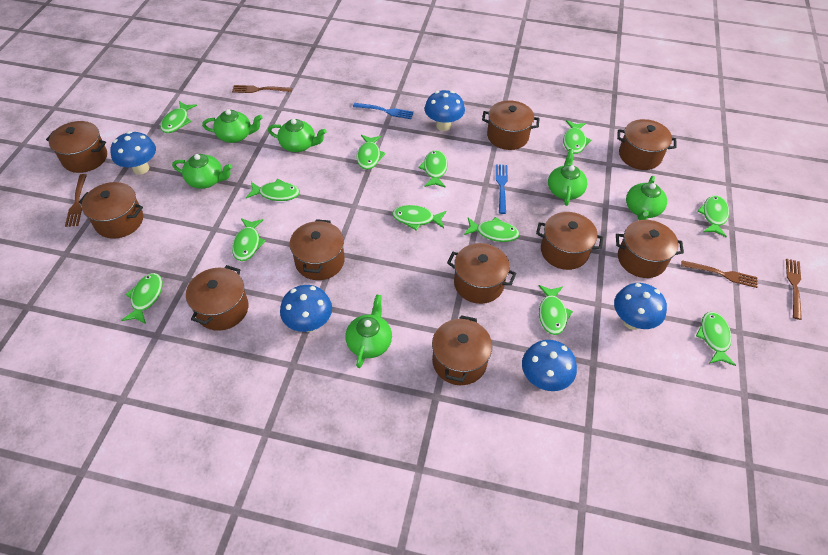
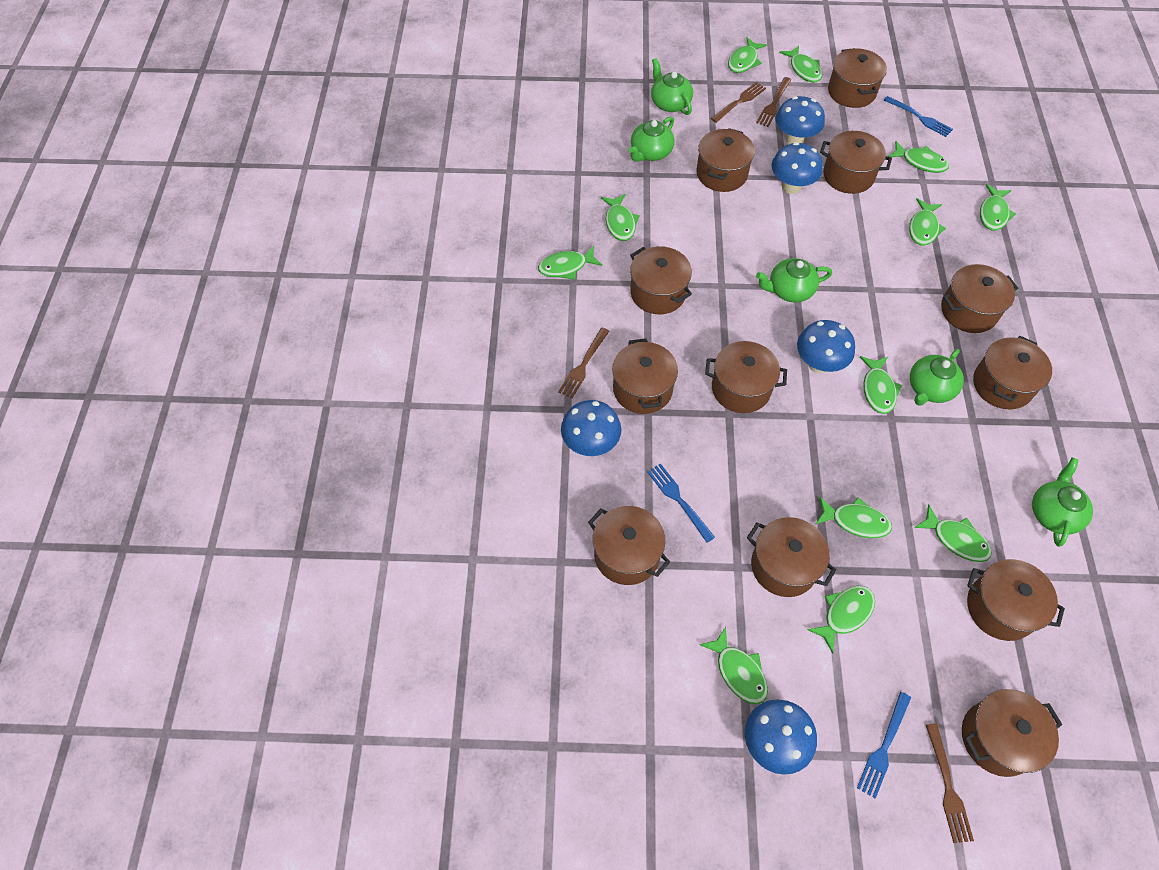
blue fork: 2 -> 3
brown pot: 10 -> 12
green teapot: 6 -> 5

